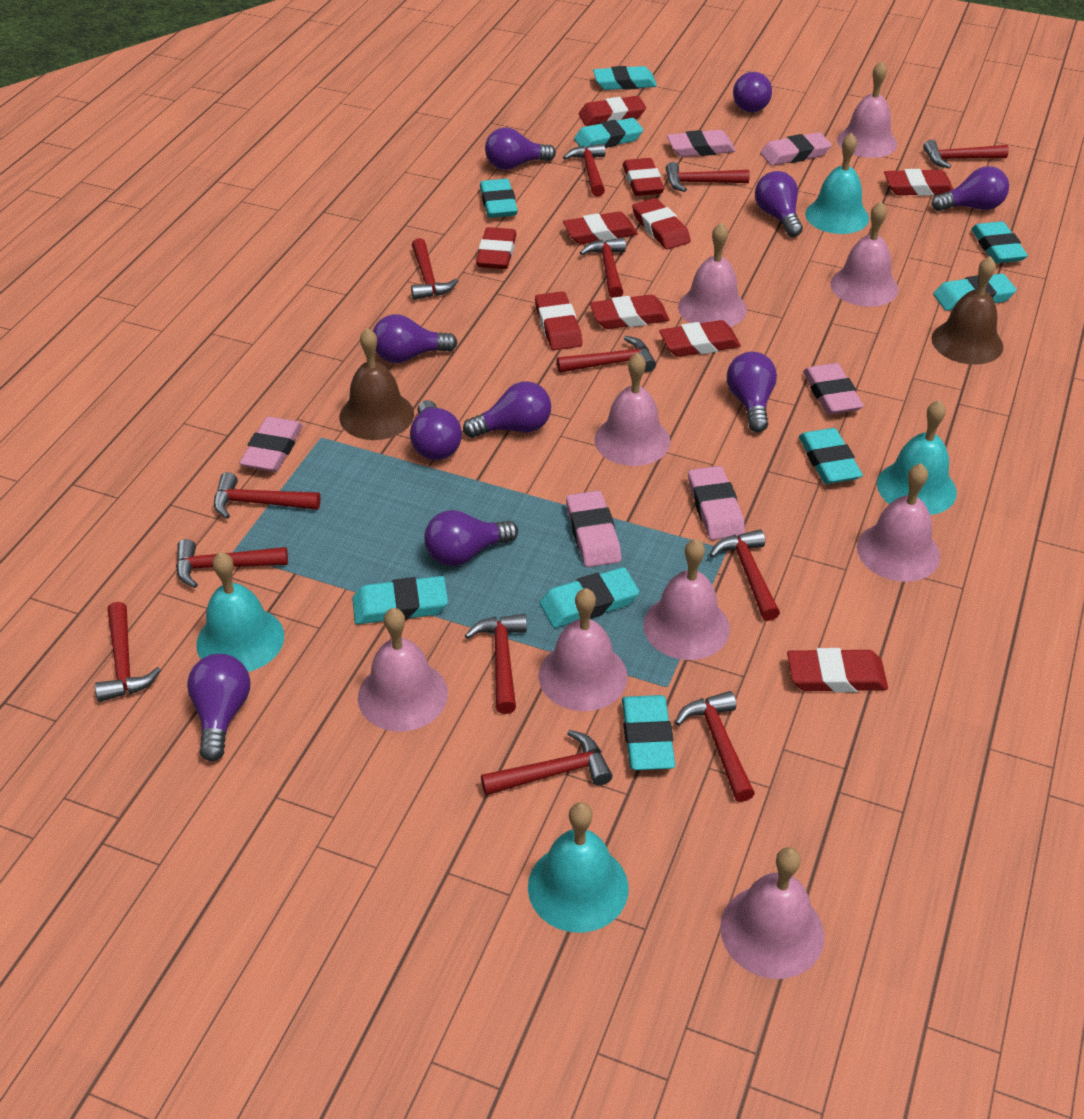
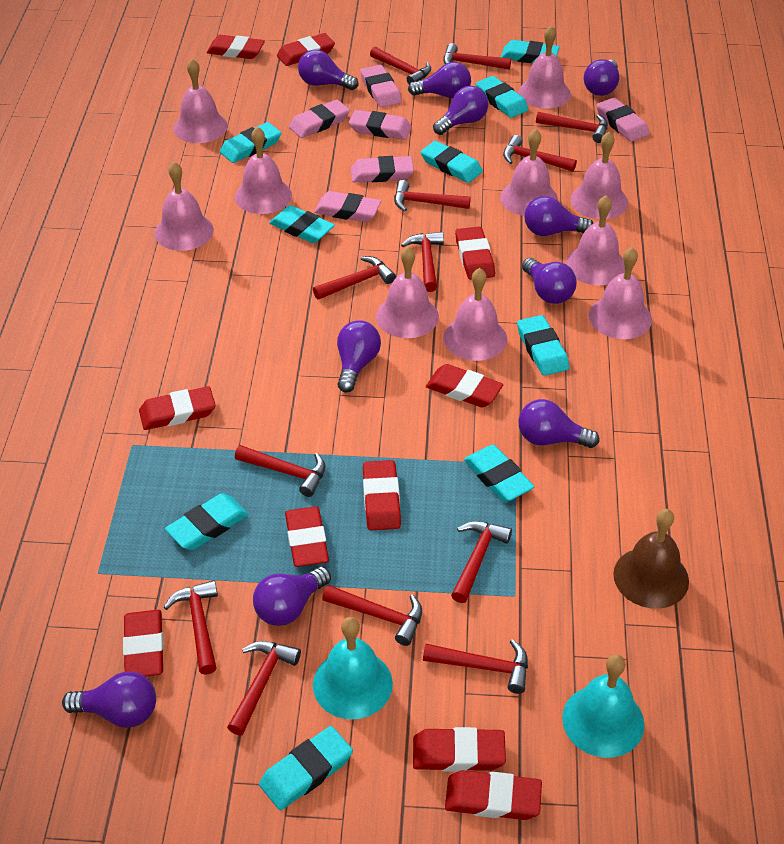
brown bell: 2 -> 1
pink bell: 9 -> 10
turquoise bell: 4 -> 2

